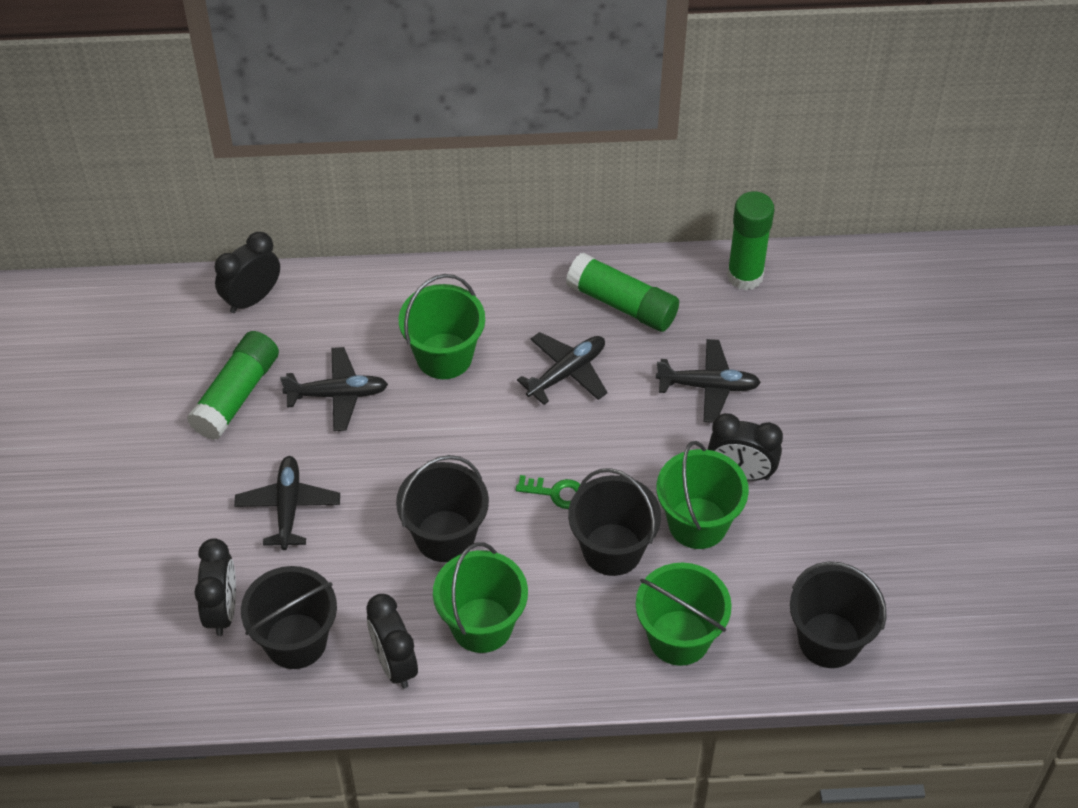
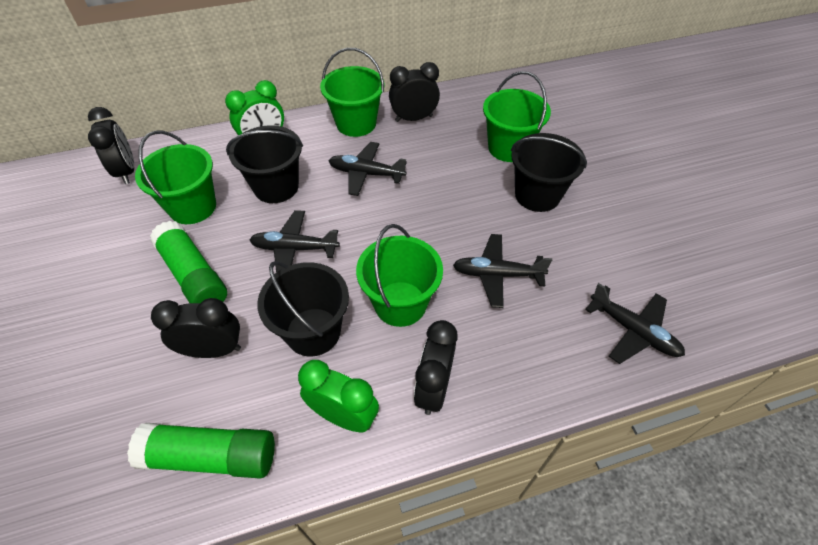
black bucket: 4 -> 3
green clock: 0 -> 2
green glue stick: 3 -> 2
green key: 1 -> 0

